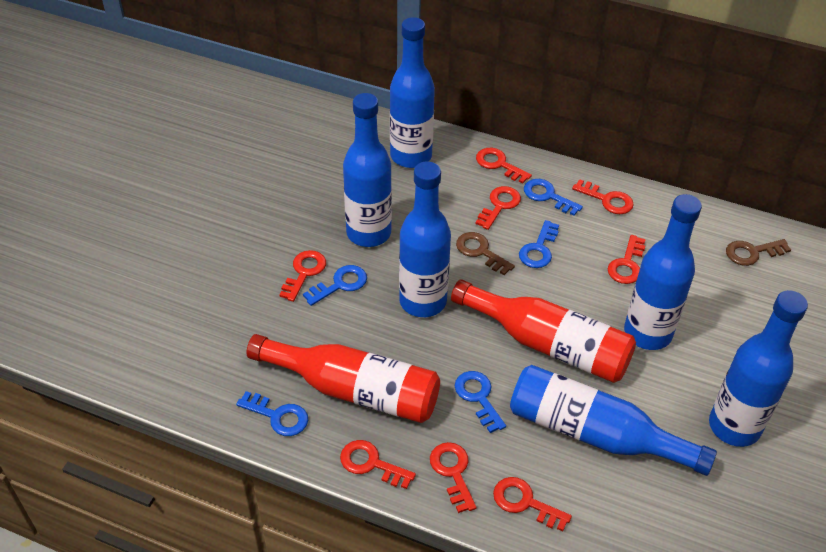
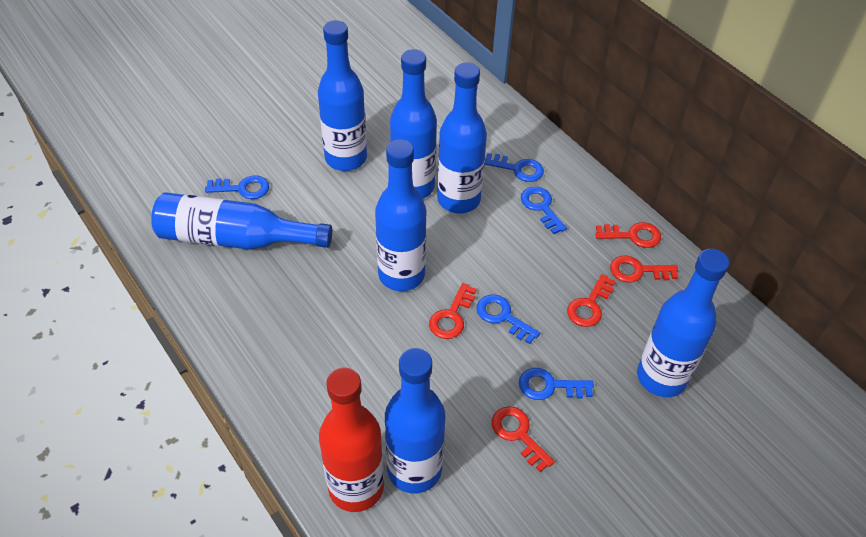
blue bottle: 6 -> 7
brown key: 2 -> 0
red bottle: 2 -> 1
red key: 8 -> 5

